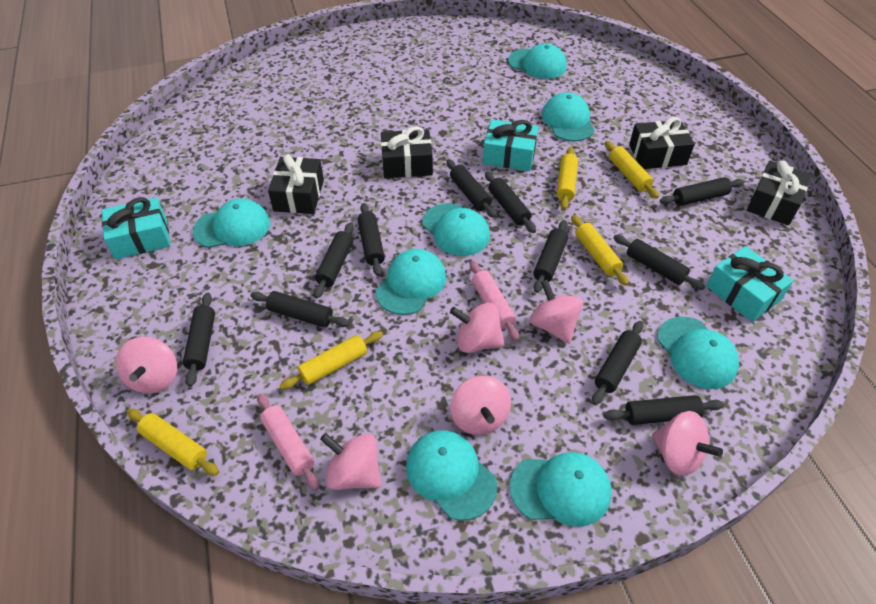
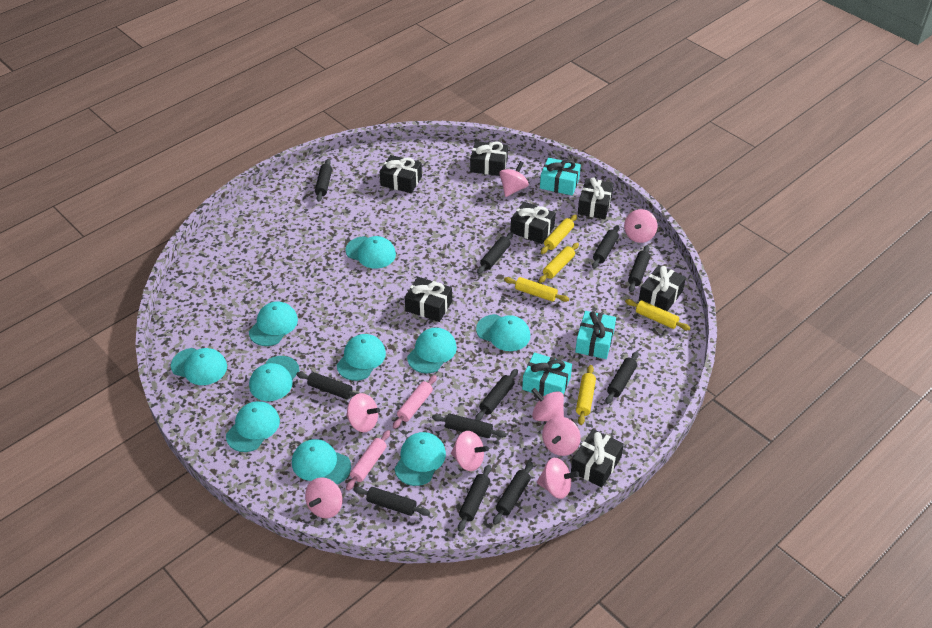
black gift: 4 -> 7
pink spinning top: 6 -> 8
turquoise cap: 8 -> 10

